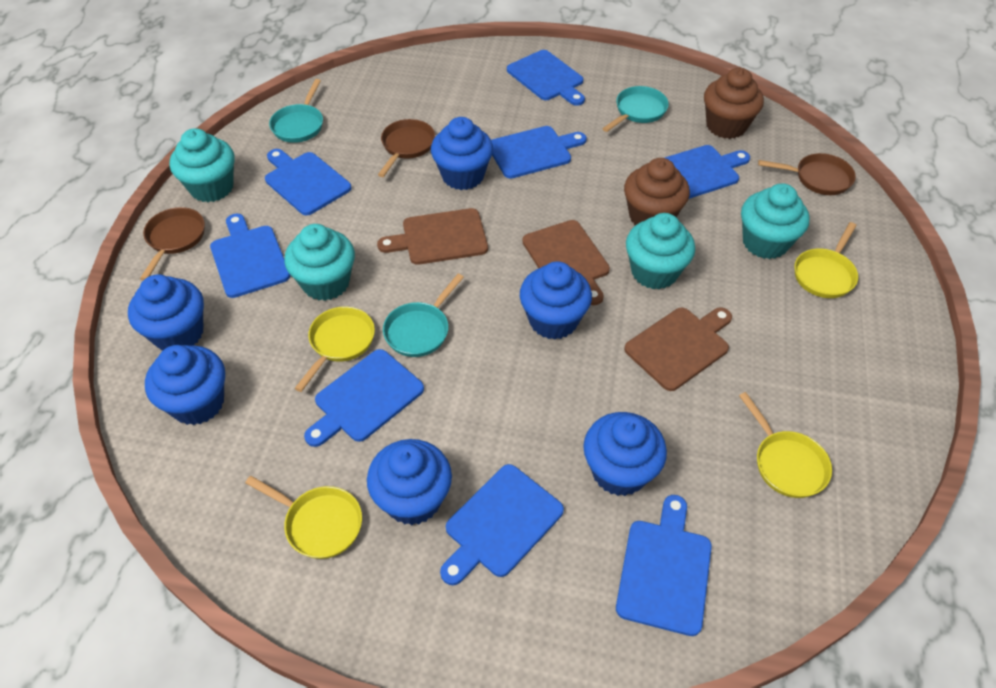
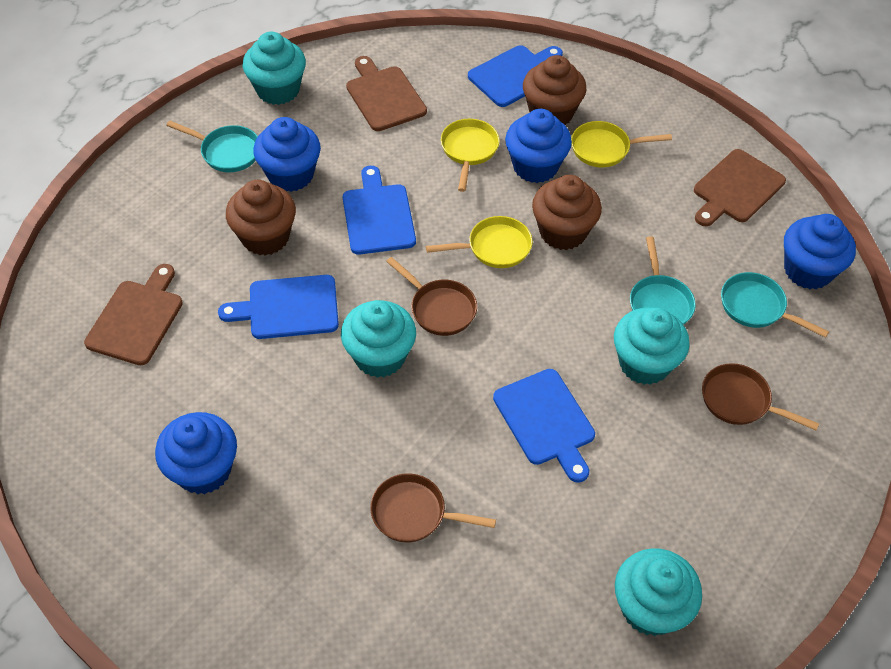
blue cupcake: 6 -> 4
blue cutting board: 8 -> 4
brown cupcake: 2 -> 3
yellow pan: 4 -> 3

